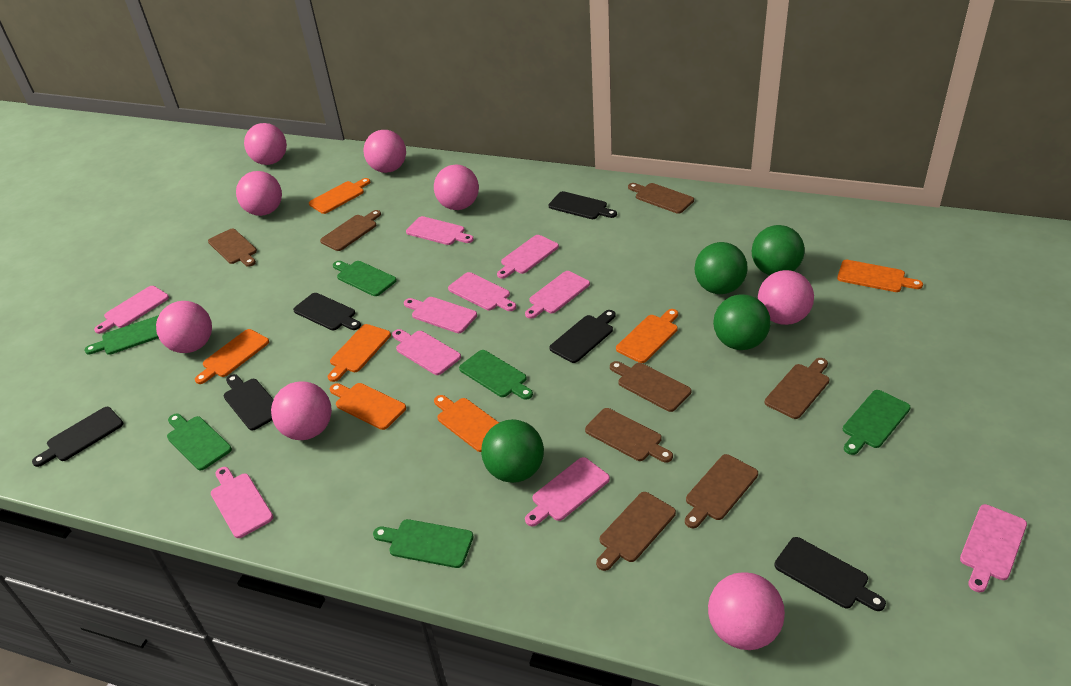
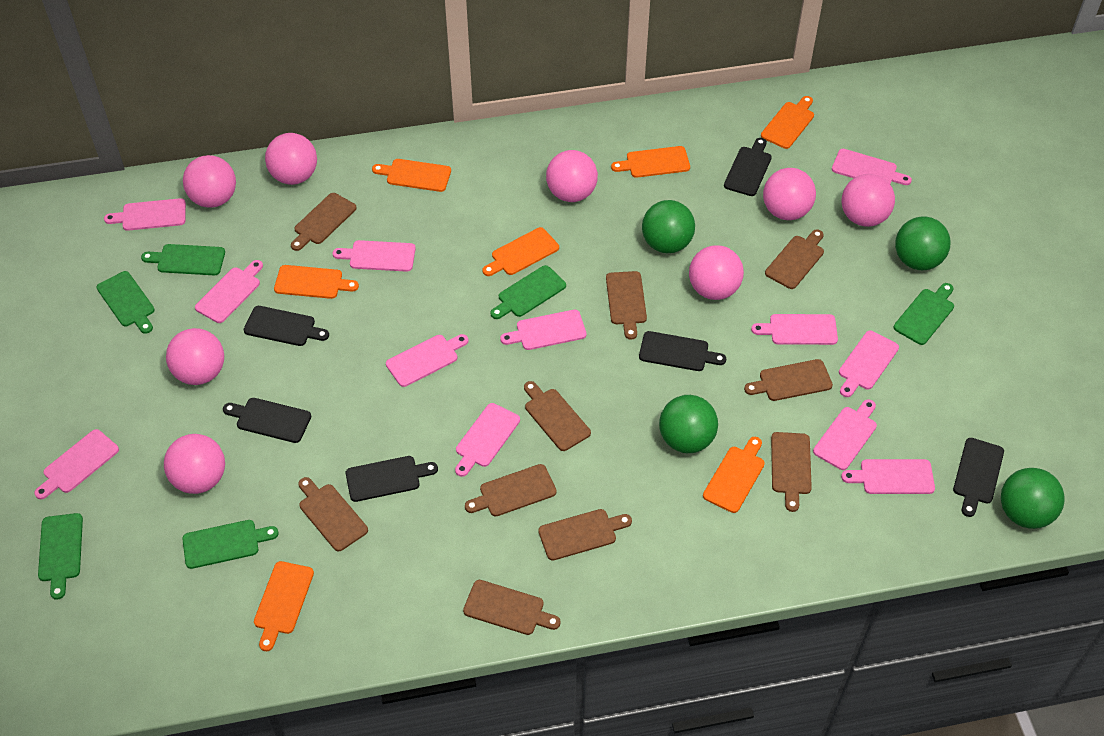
brown cutting board: 8 -> 10
pink cutting board: 10 -> 12

